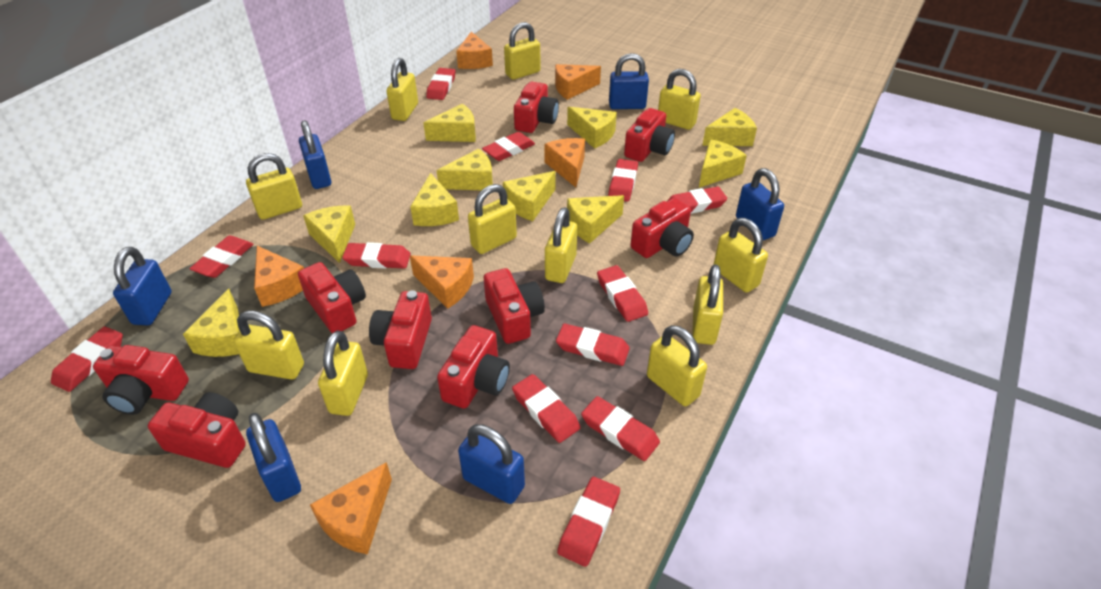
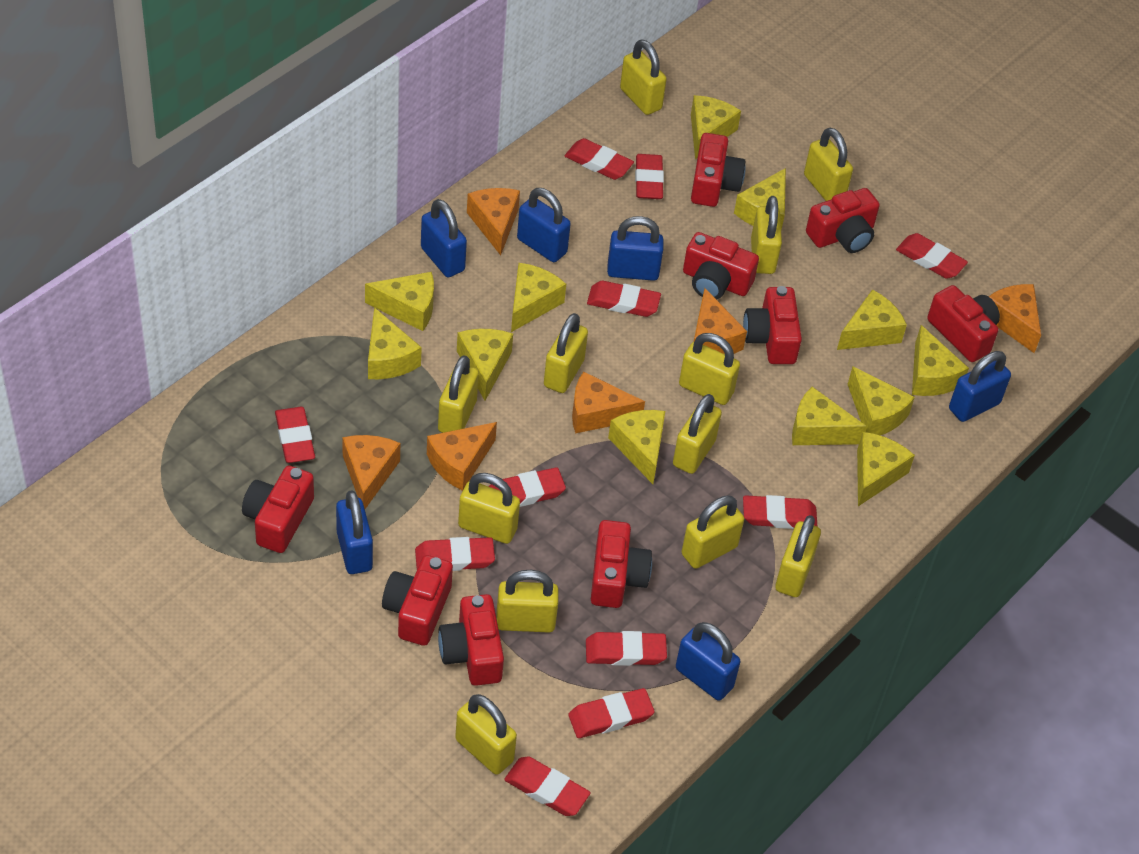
red eraser: 12 -> 11
yellow cheese: 10 -> 12
yellow padlock: 11 -> 12

